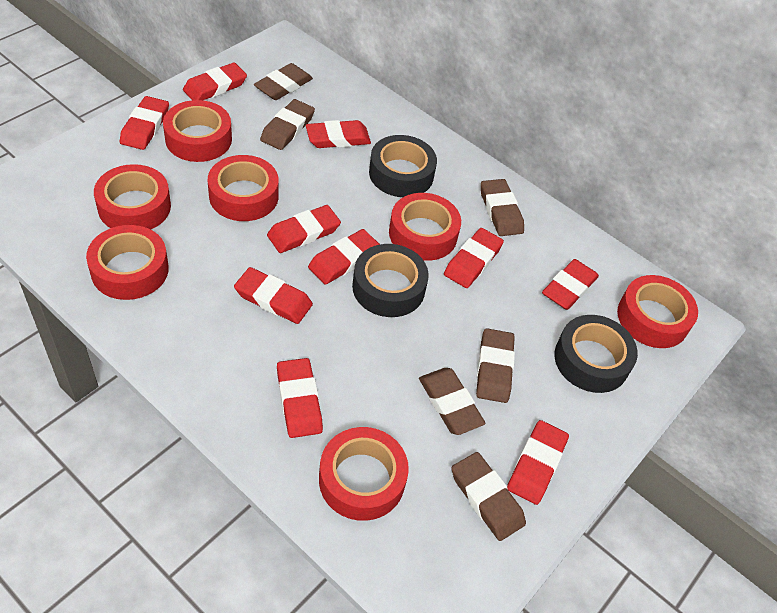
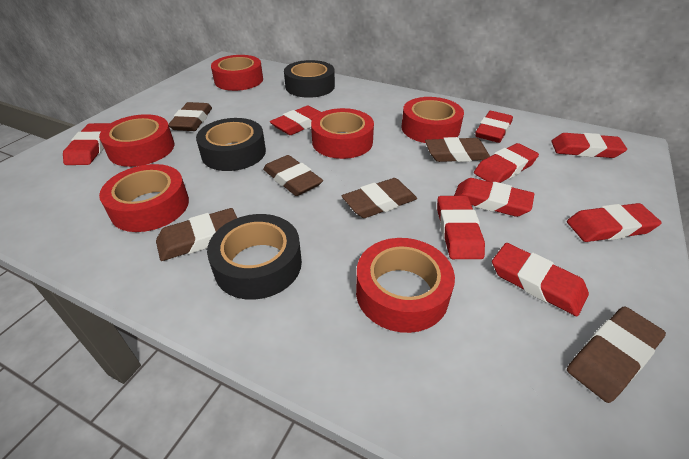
red eraser: 10 -> 9
red tape: 7 -> 6

